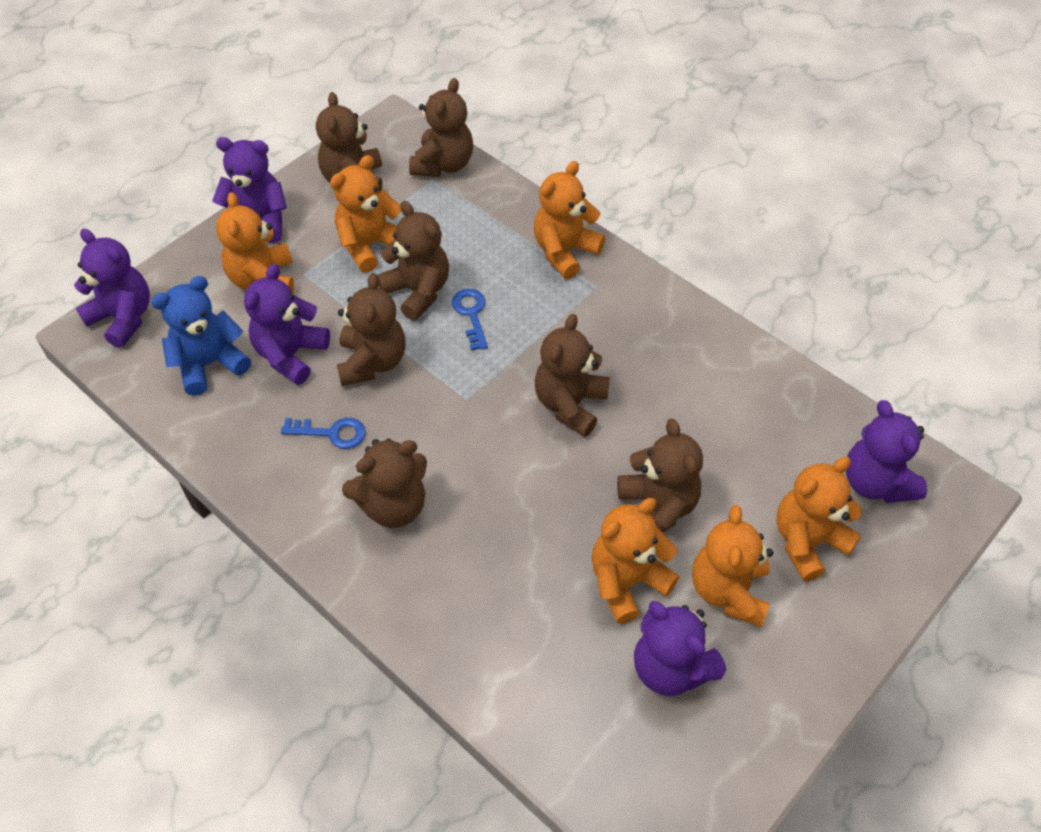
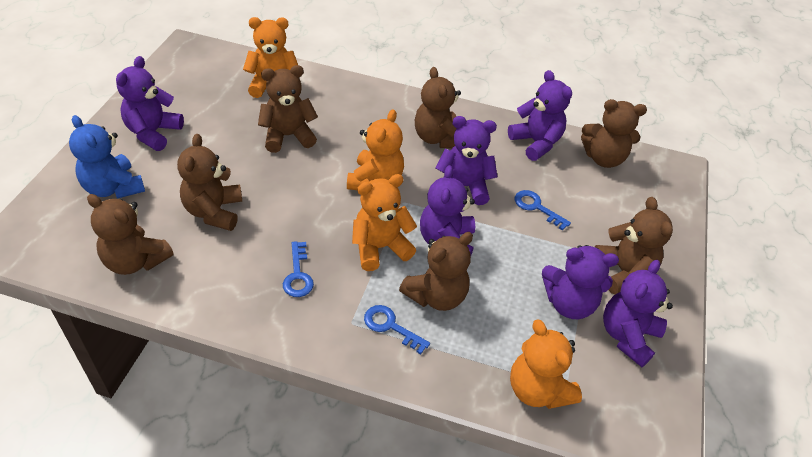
blue key: 2 -> 3
orange teddy bear: 6 -> 4
purple teddy bear: 5 -> 6

